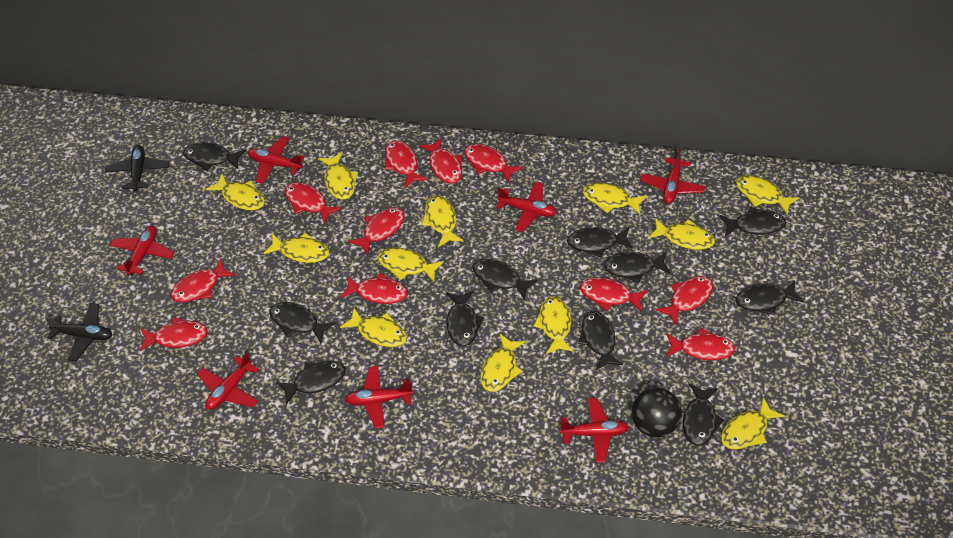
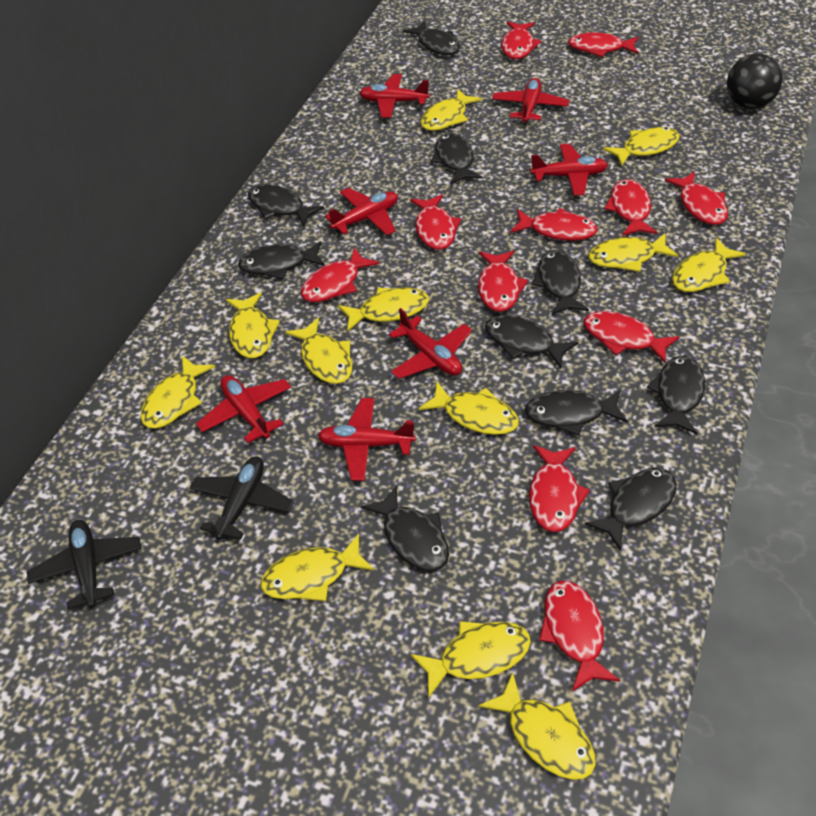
black fish: 11 -> 10

